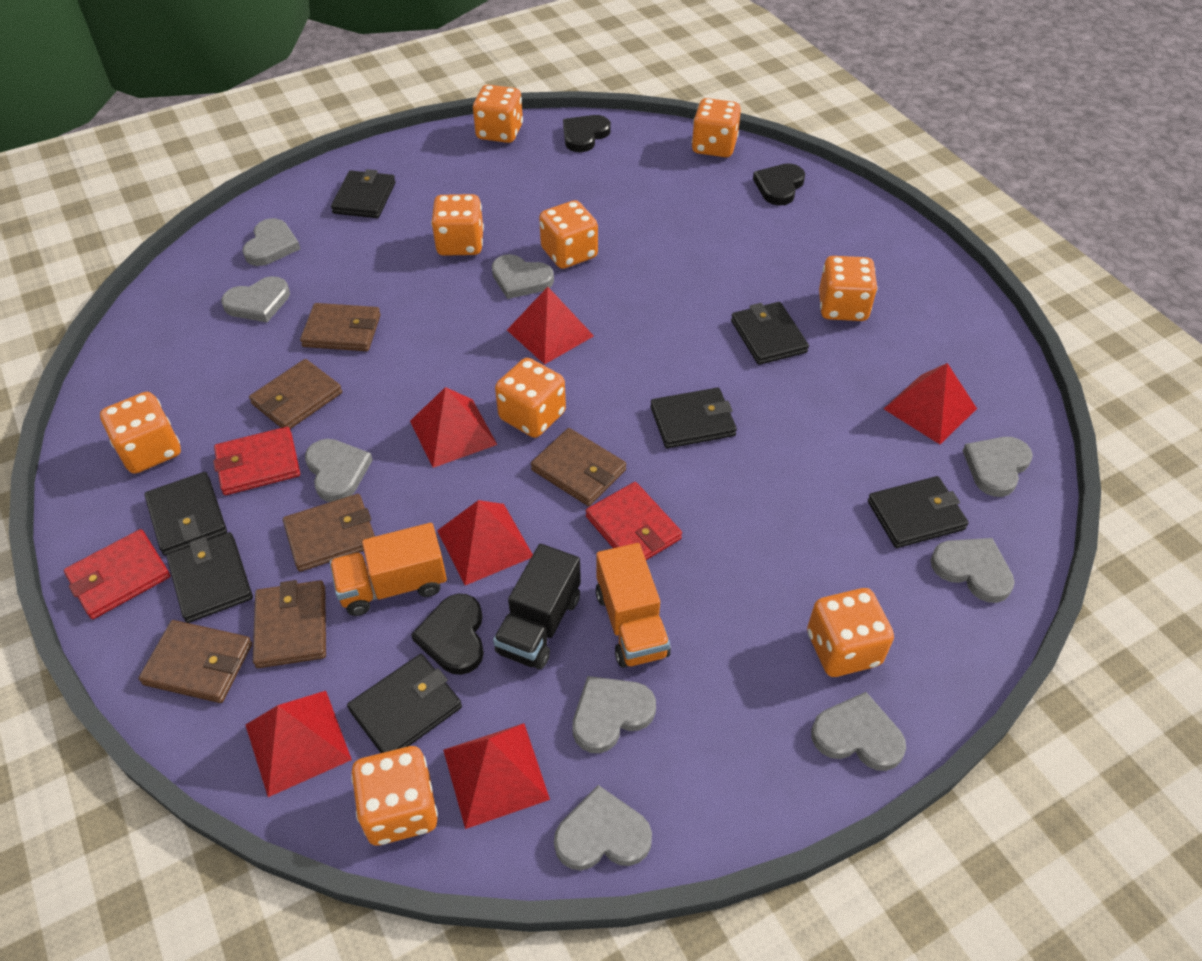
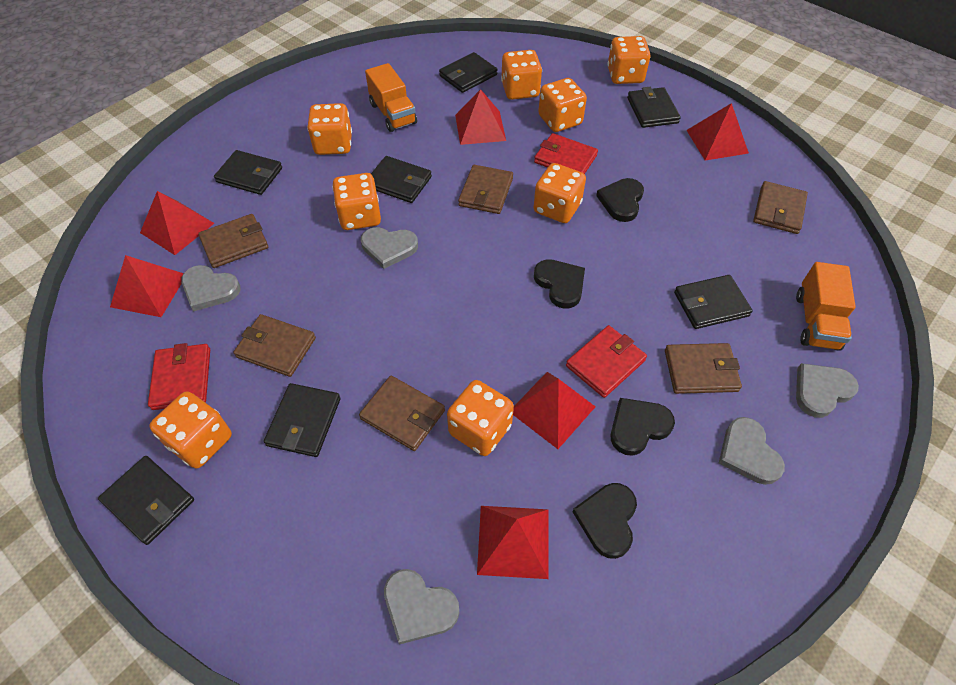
black heart: 3 -> 4
black truck: 1 -> 0
grey heart: 9 -> 5
orange dice: 9 -> 8

